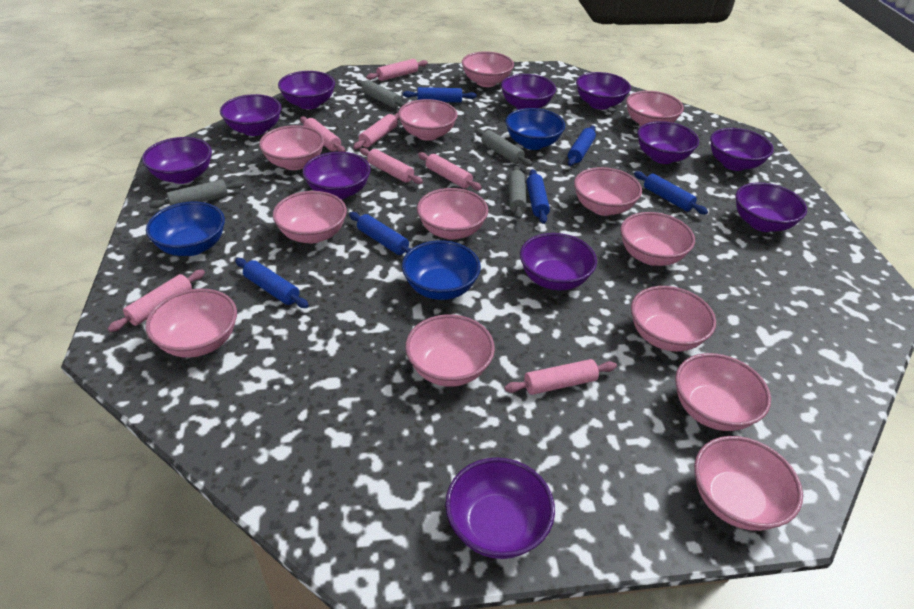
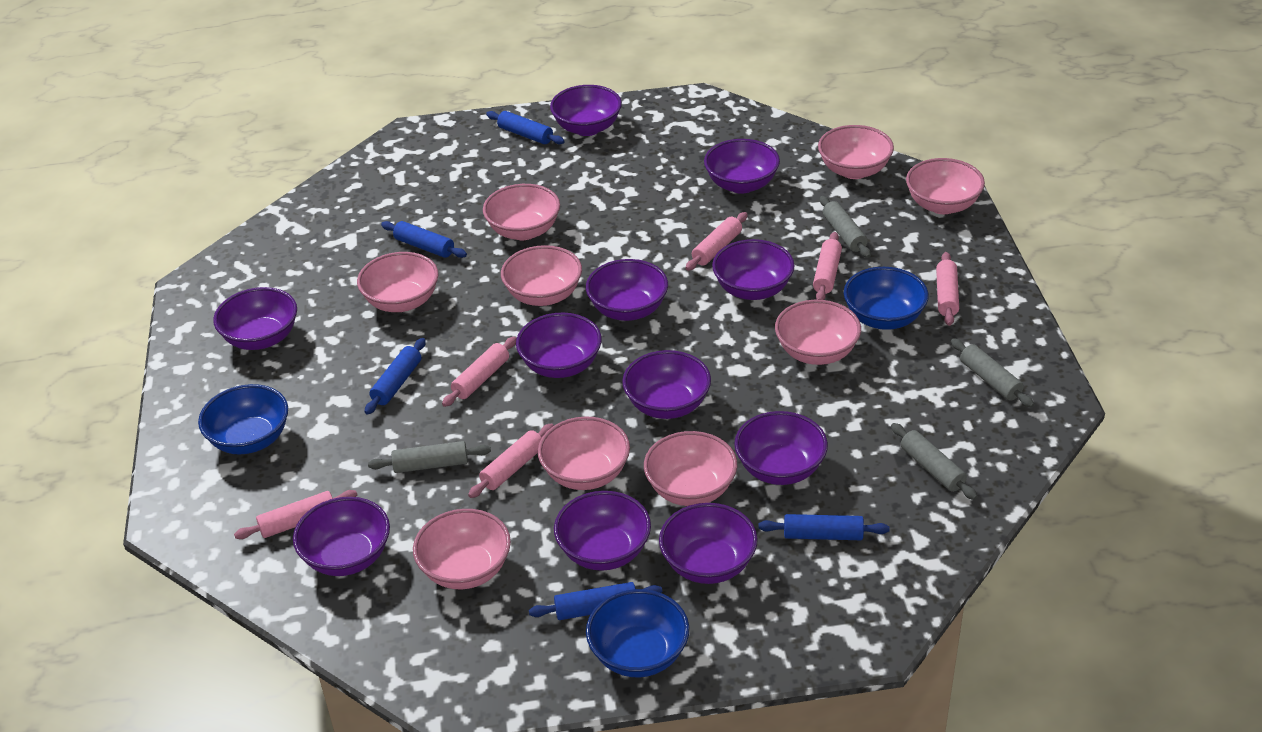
blue rolling pin: 6 -> 5
pink bowl: 13 -> 9
pink rolling pin: 7 -> 6

